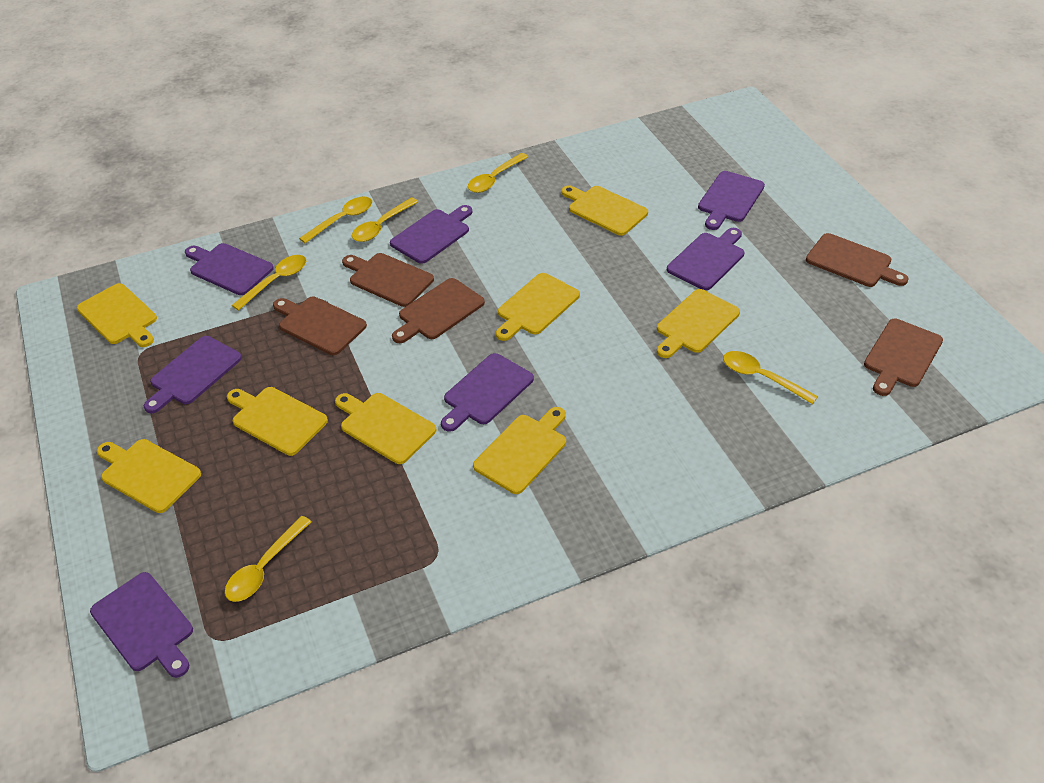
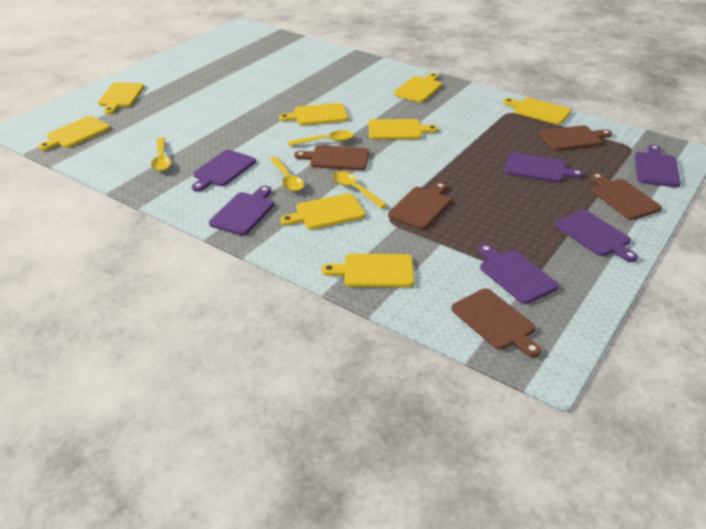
purple cutting board: 7 -> 6
yellow spoon: 6 -> 4

